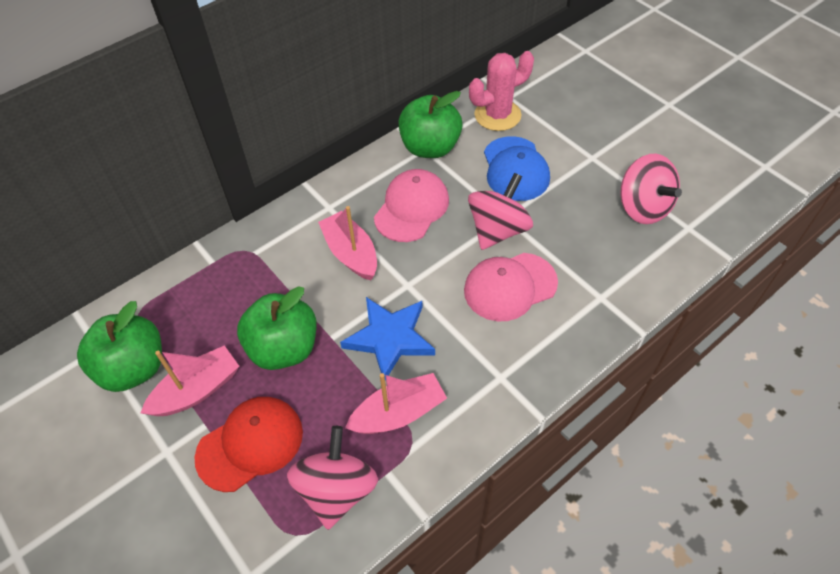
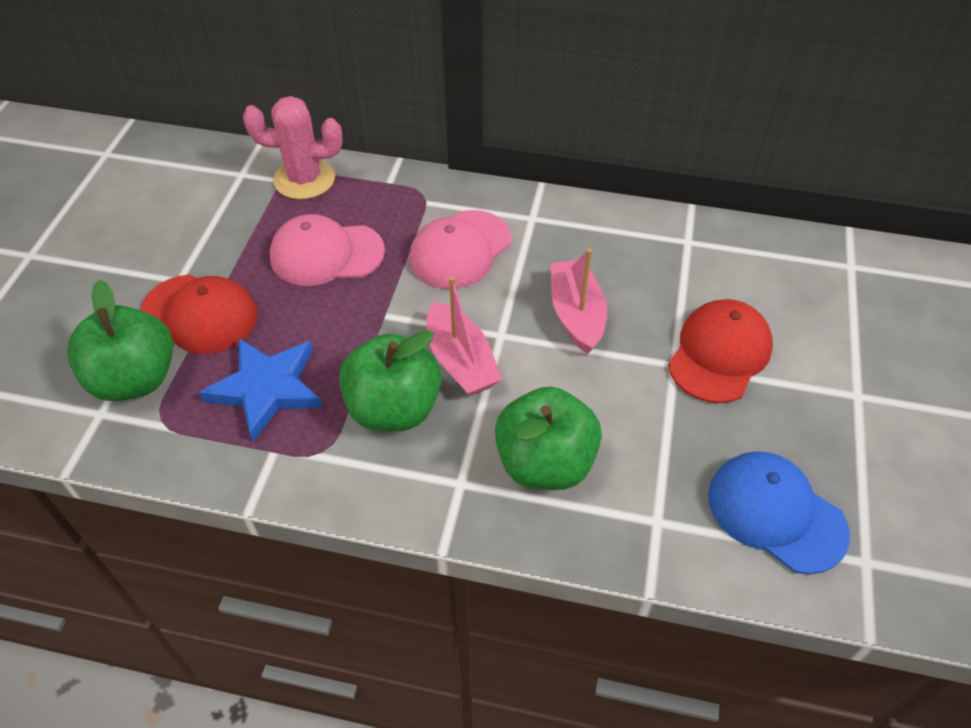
pink boat: 3 -> 2
pink spinning top: 3 -> 0
red cap: 1 -> 2

